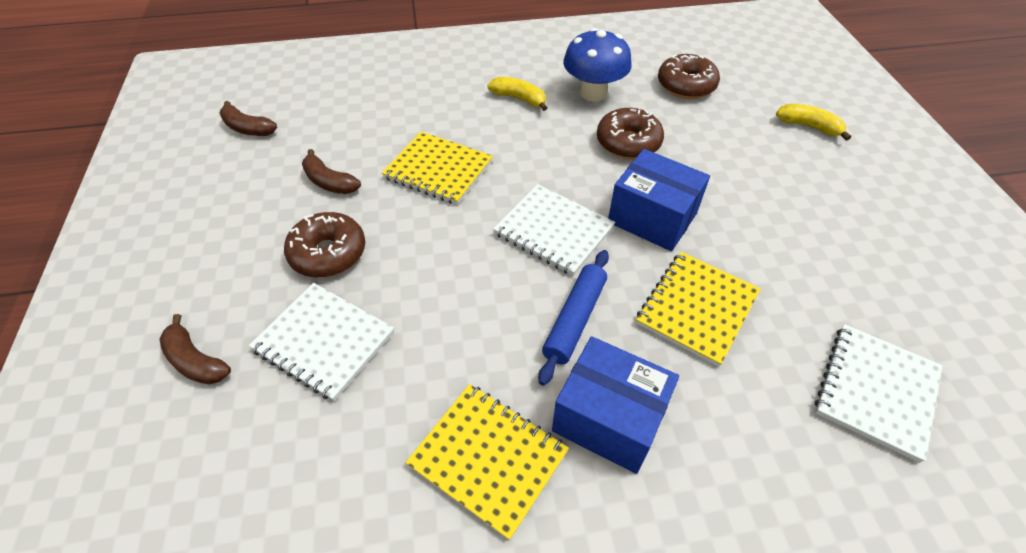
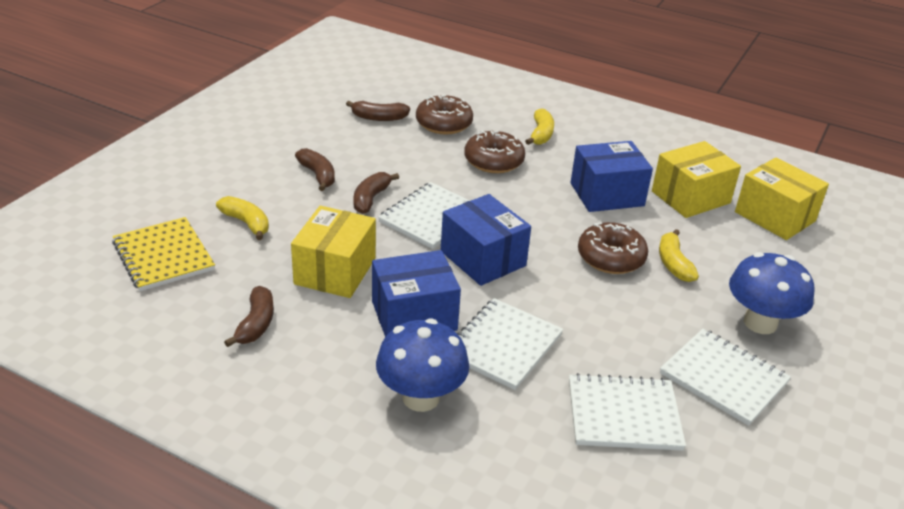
blue box: 2 -> 3
blue mushroom: 1 -> 2
blue rolling pin: 1 -> 0
brown banana: 3 -> 4
white notebook: 3 -> 4
yellow banana: 2 -> 3
yellow box: 0 -> 3
yellow notebook: 3 -> 1

